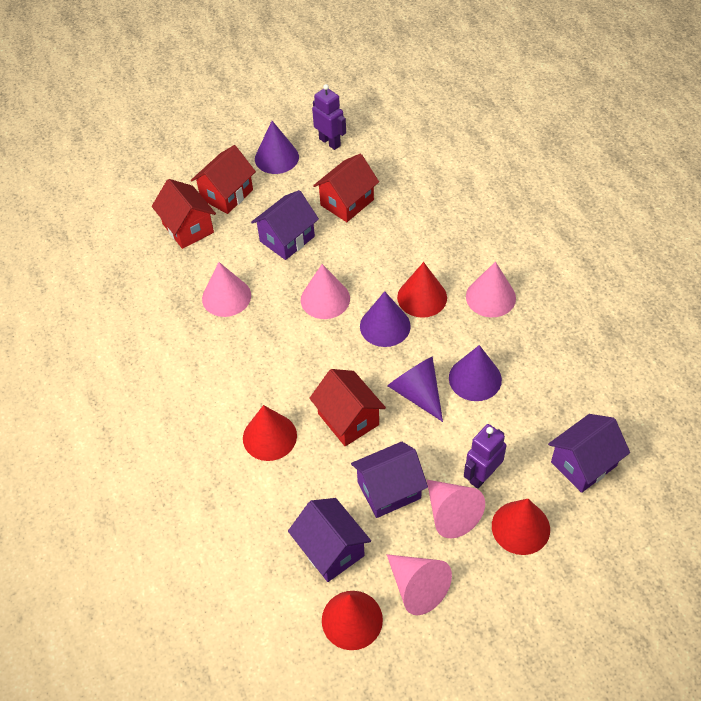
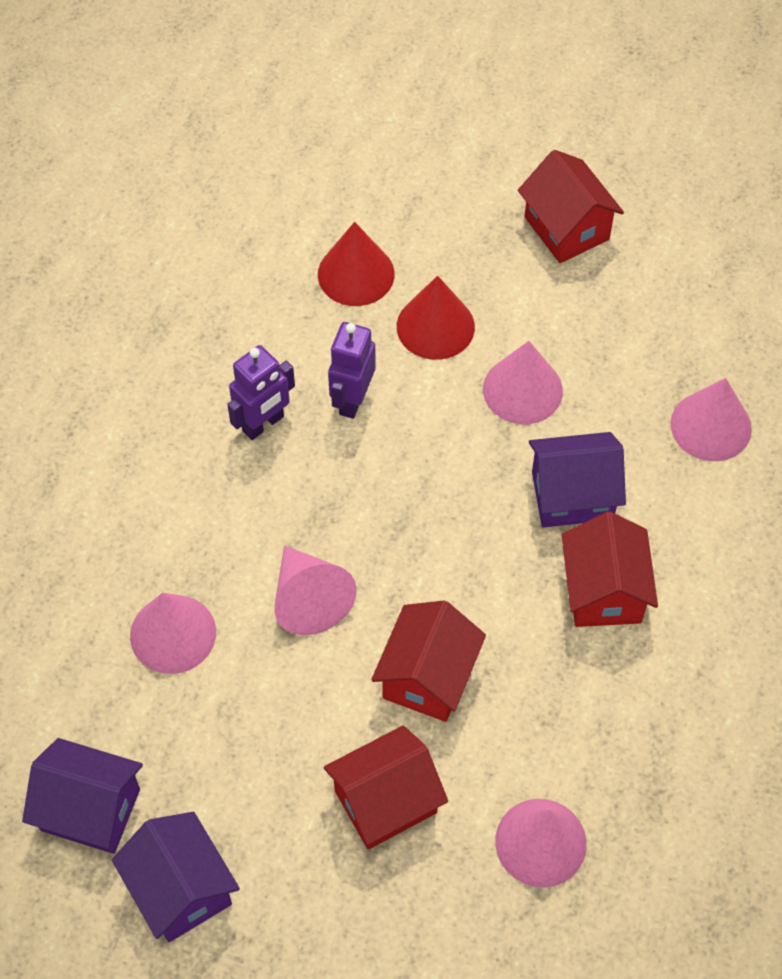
purple cone: 4 -> 0
purple house: 4 -> 3
red cone: 4 -> 2

